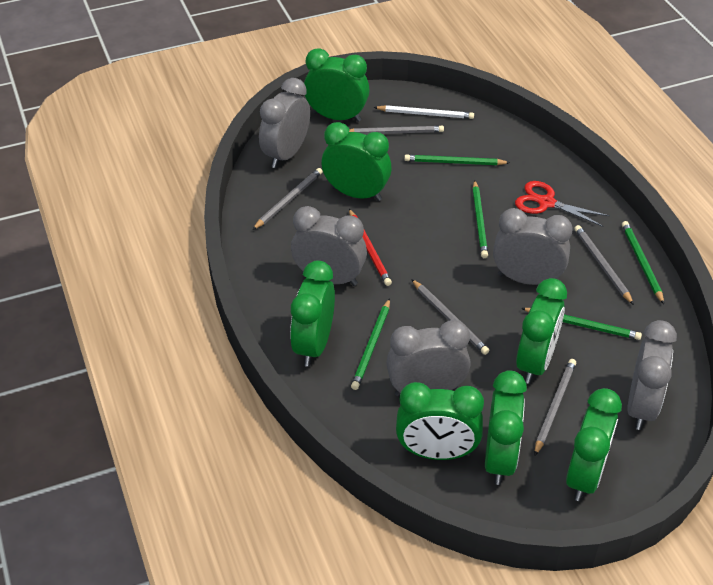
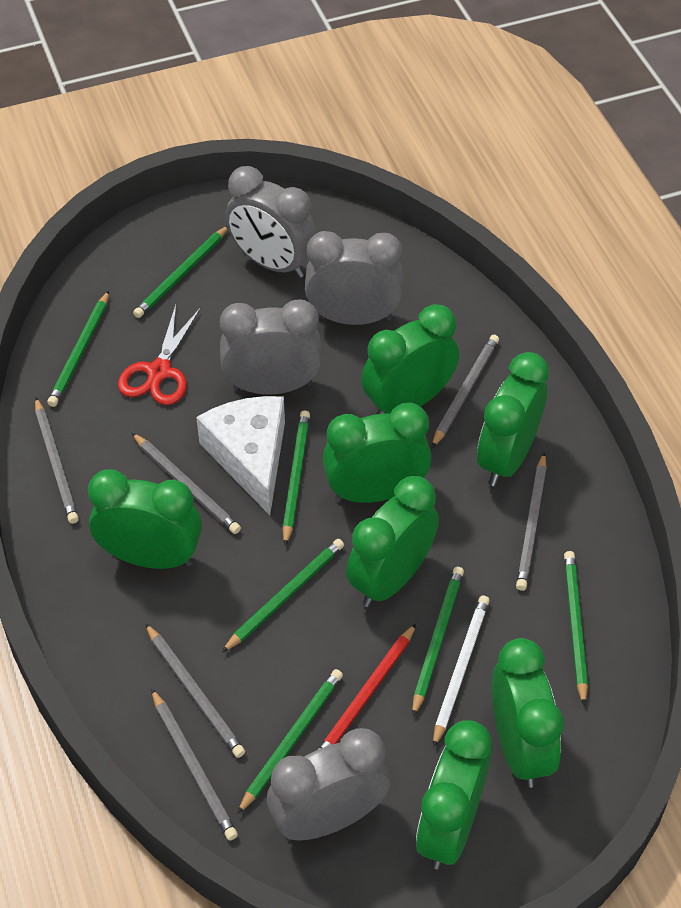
green pencil: 5 -> 7
grey clock: 5 -> 4
grey pencil: 5 -> 6
white cheese: 0 -> 1

